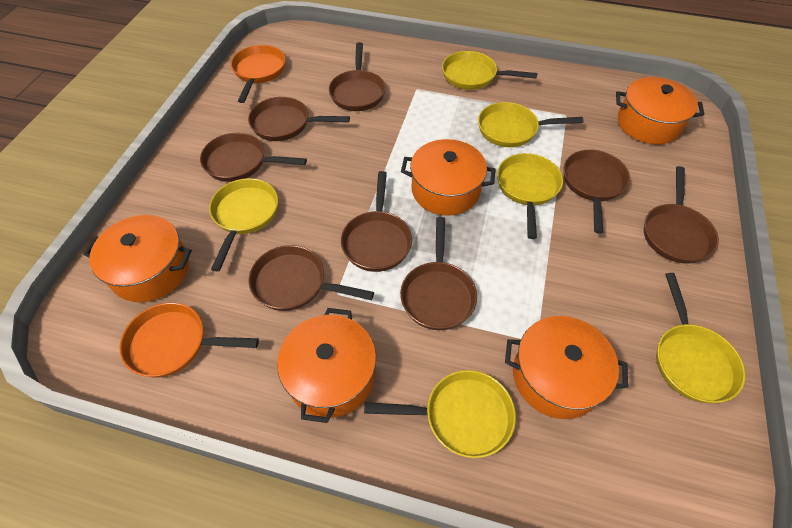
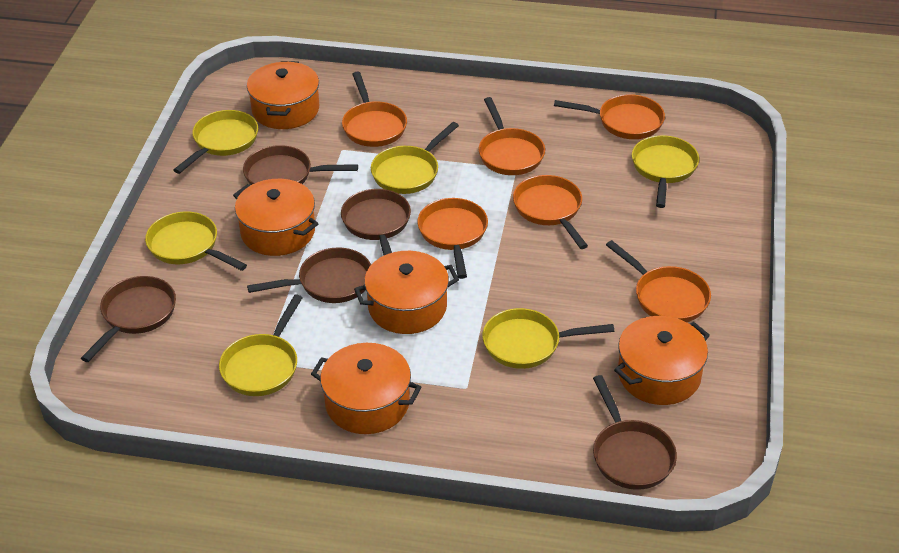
brown pan: 8 -> 5
orange pan: 2 -> 6

